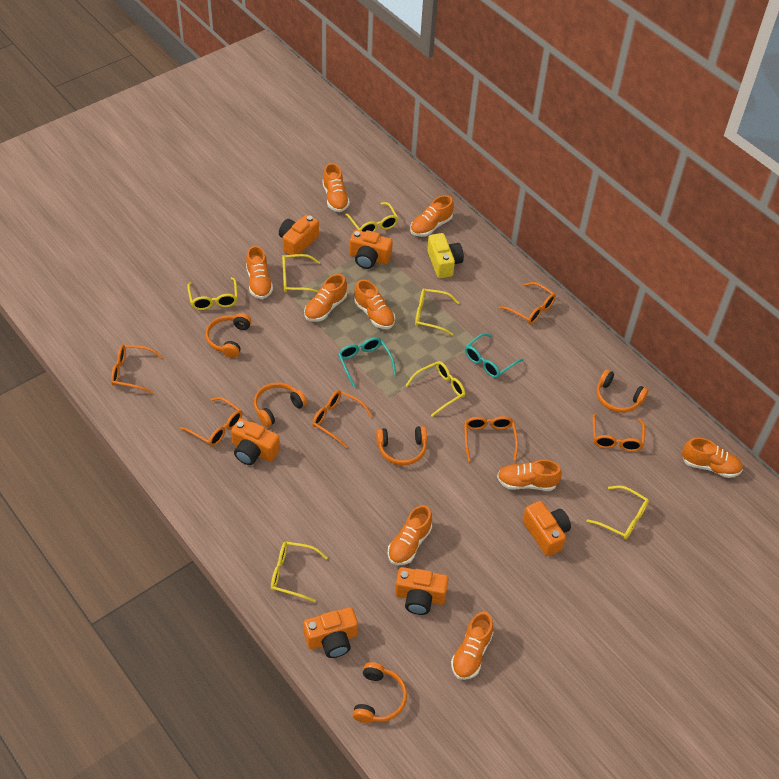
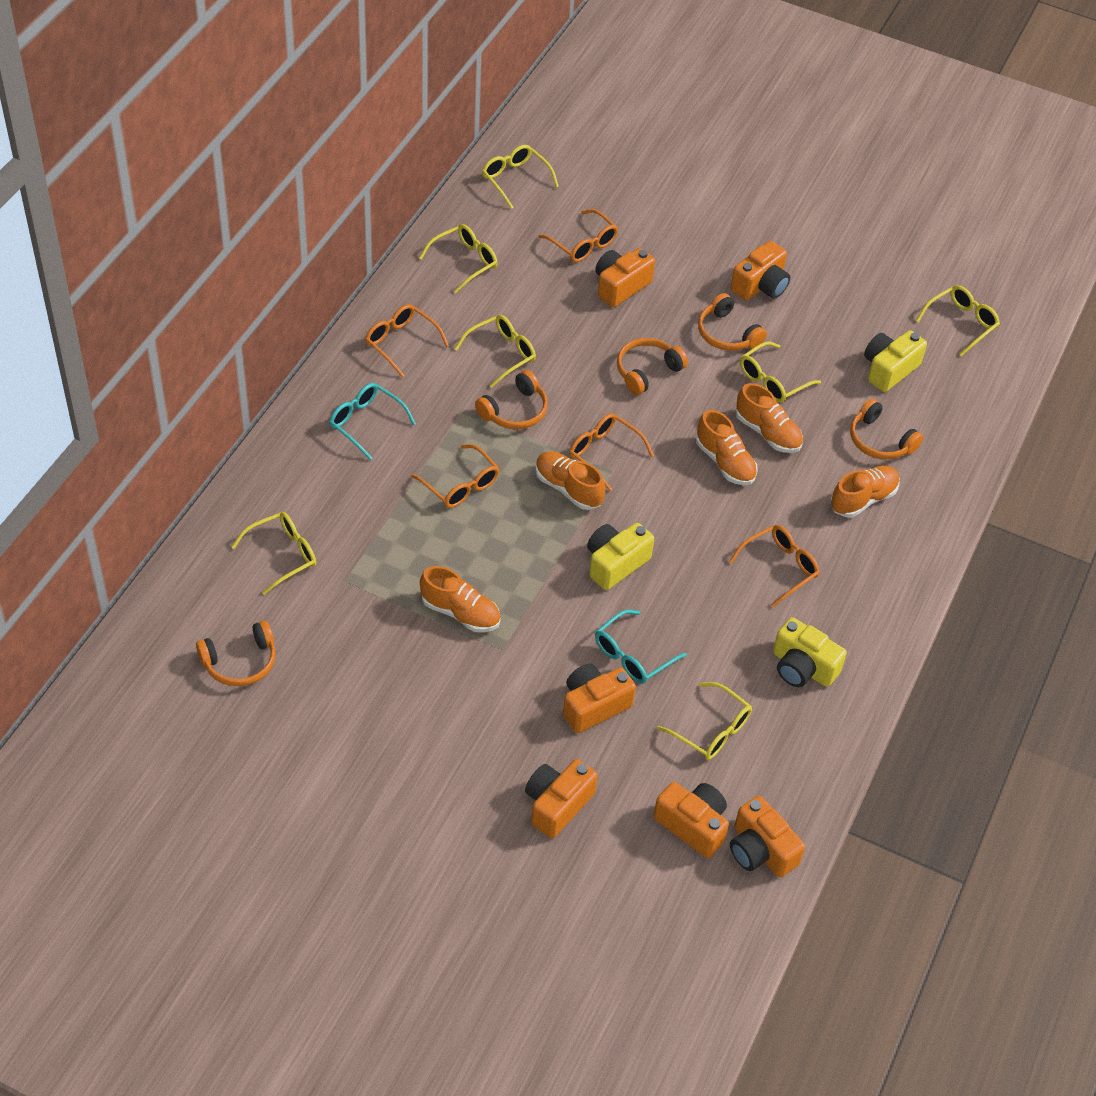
orange glasses: 6 -> 5
orange shoe: 9 -> 5
yellow camera: 1 -> 3

